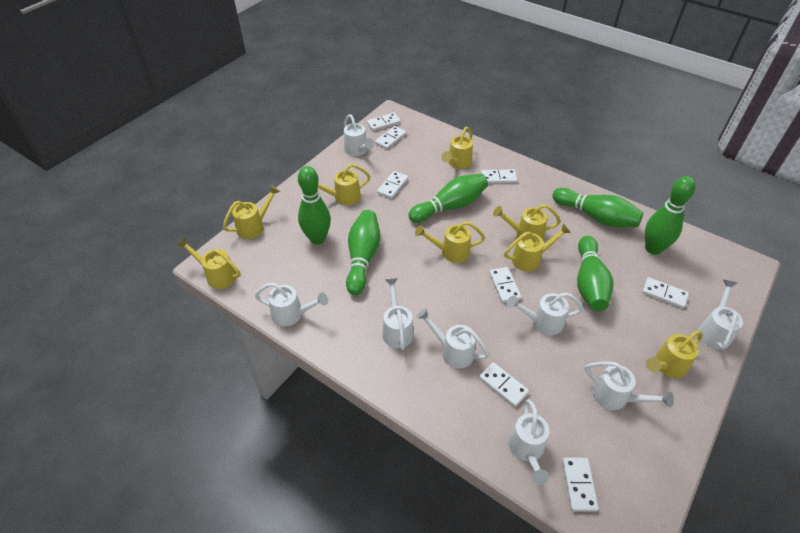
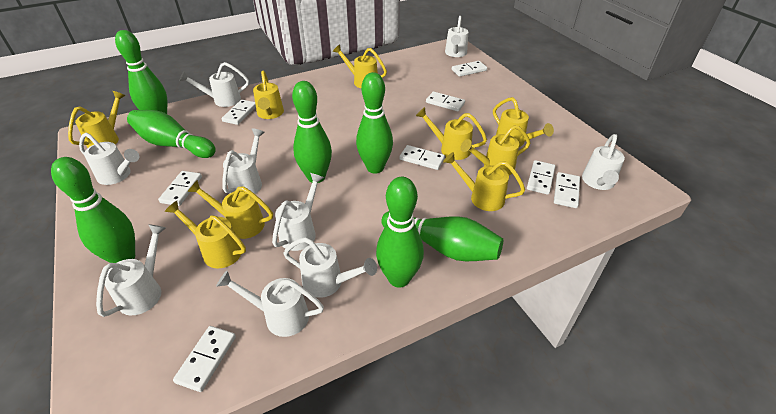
green bowling pin: 6 -> 7
white watering can: 8 -> 9
yellow watering can: 8 -> 9

